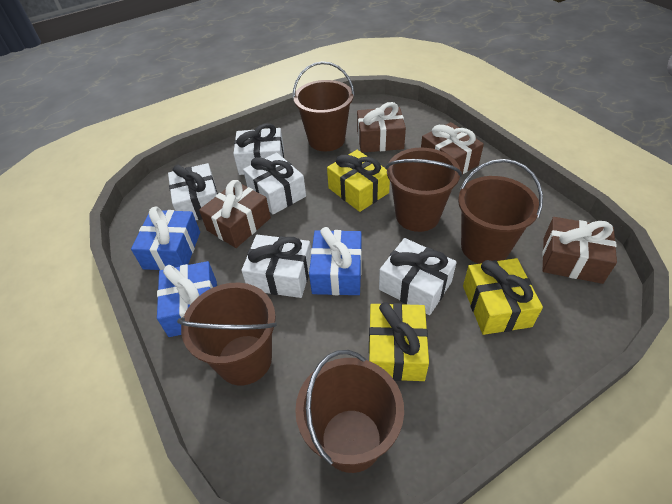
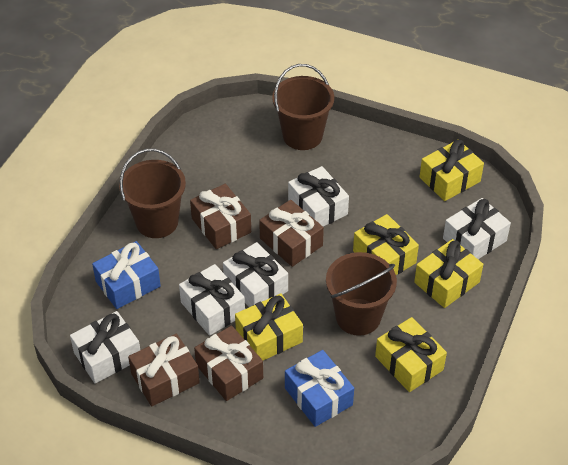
blue gift: 3 -> 2
brown bucket: 5 -> 3
yellow gift: 3 -> 5

